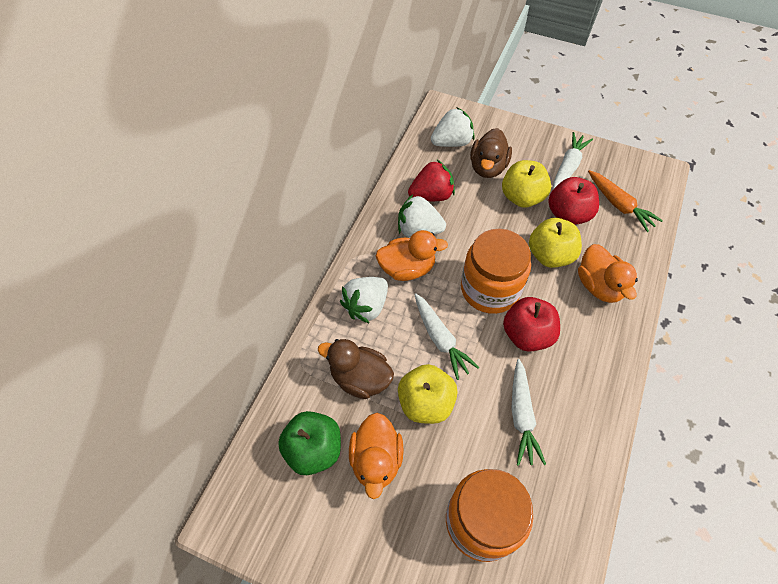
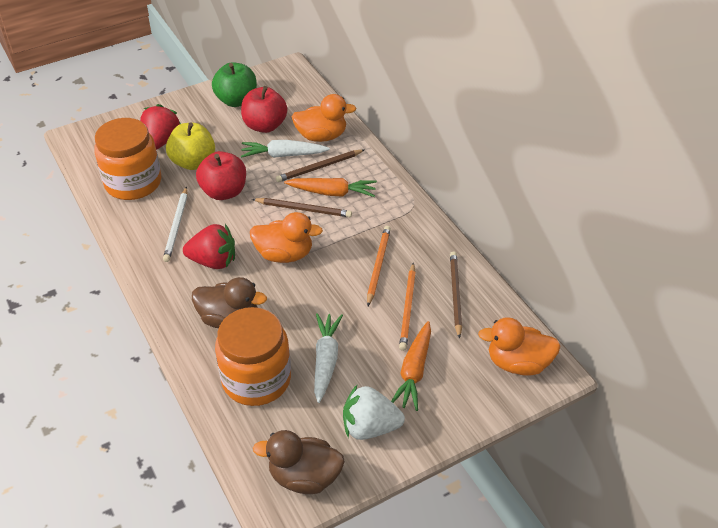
brown pencil: 0 -> 3
orange carrot: 1 -> 2
orange pencil: 0 -> 2
red strawberry: 1 -> 2
white carrot: 3 -> 2
white pencil: 0 -> 1
white strawberry: 3 -> 1
yellow apple: 3 -> 1

